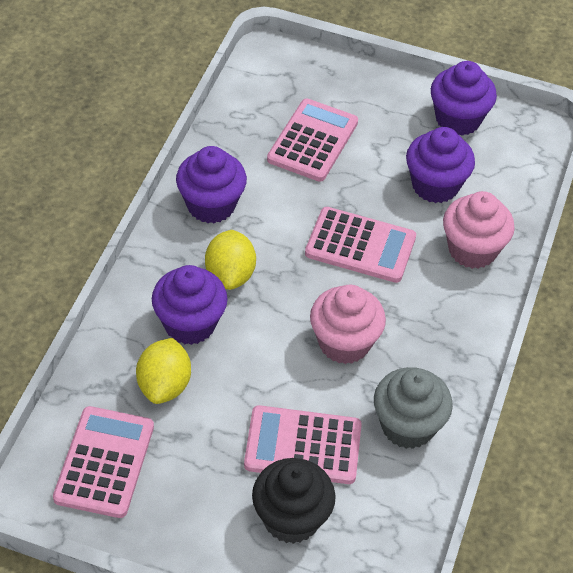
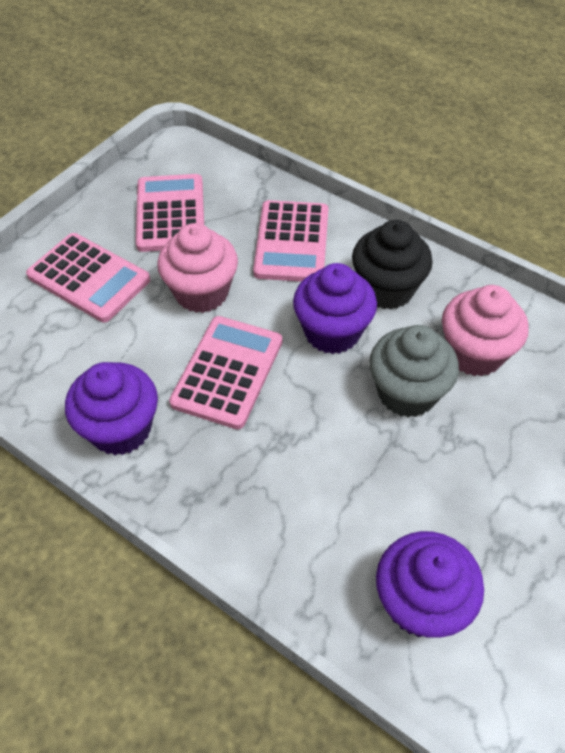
purple cupcake: 4 -> 3
yellow lemon: 2 -> 0

